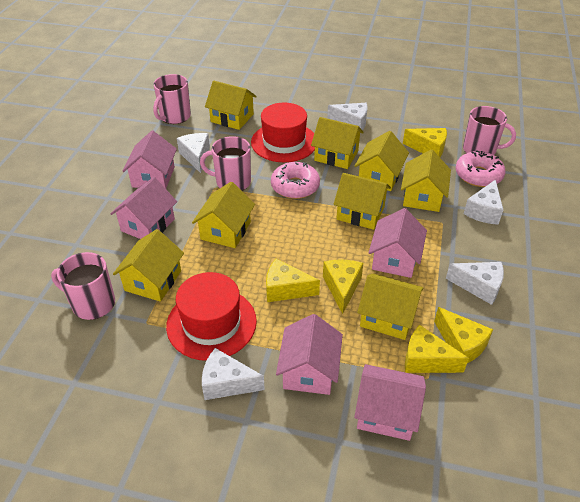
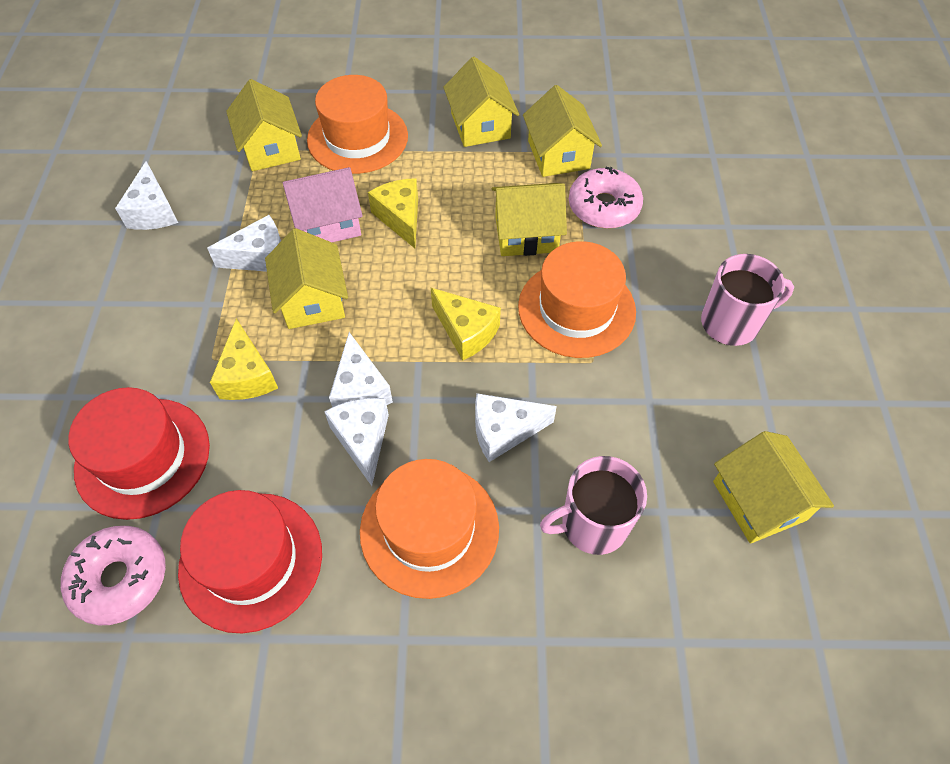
orange hat: 0 -> 3
pink house: 5 -> 1
pink mug: 4 -> 2
yellow cheese: 5 -> 3
yellow house: 8 -> 6

